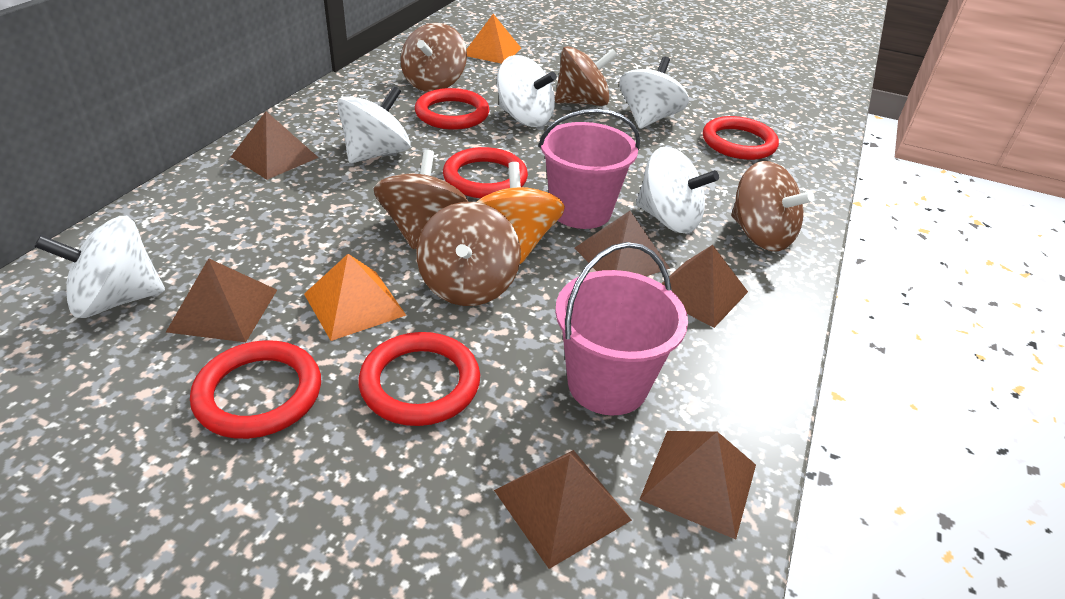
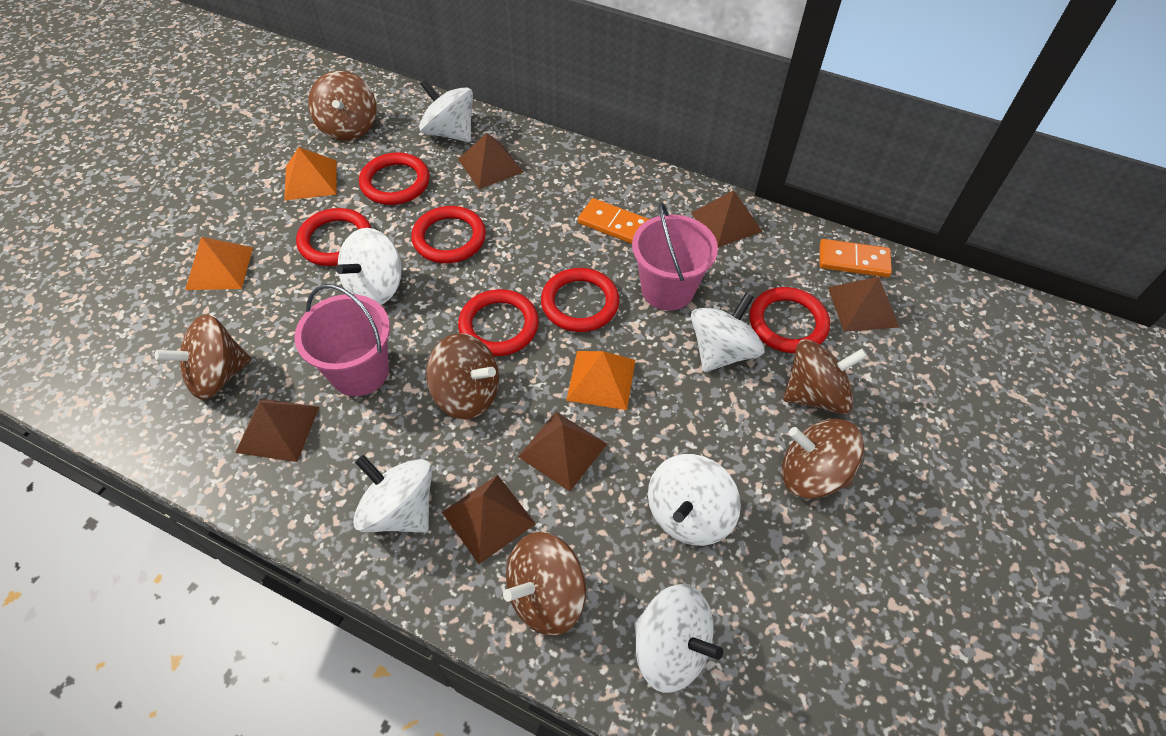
brown spinning top: 5 -> 6
orange domino: 0 -> 2
orange pyramid: 2 -> 3
orange spinning top: 1 -> 0
red ring: 5 -> 6
white spinning top: 5 -> 6

